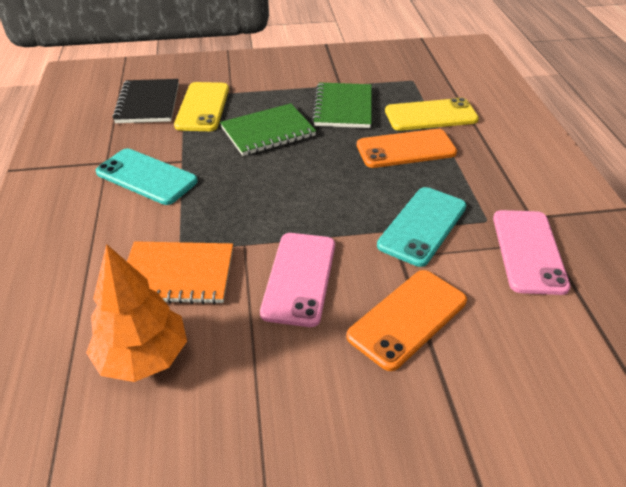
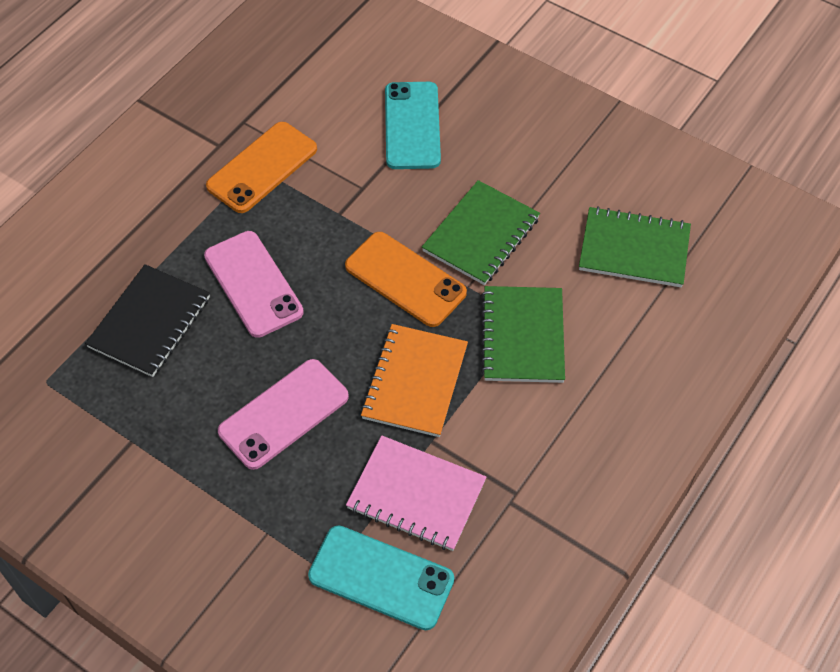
green notebook: 2 -> 3
orange tree: 1 -> 0
pink notebook: 0 -> 1
yellow phone: 2 -> 0

